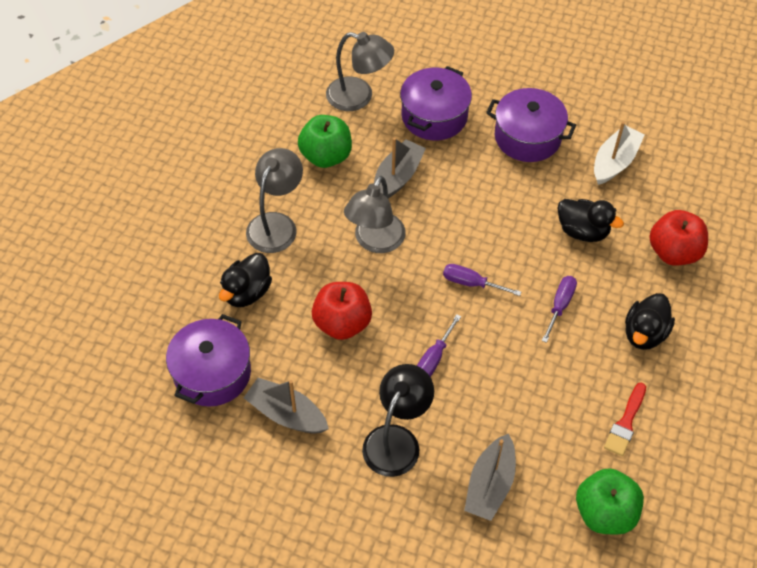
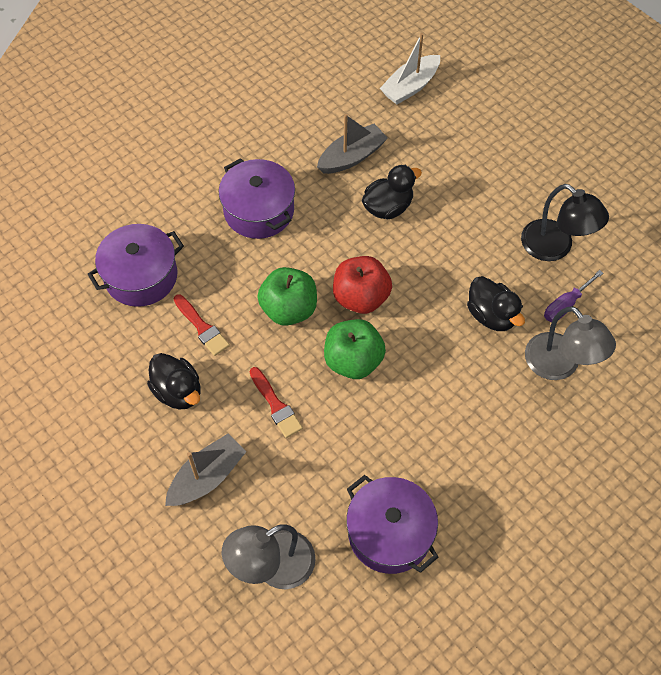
grey boat: 3 -> 2
grey lamp: 3 -> 2
purple screwdriver: 3 -> 1
red apple: 2 -> 1
red brush: 1 -> 2

